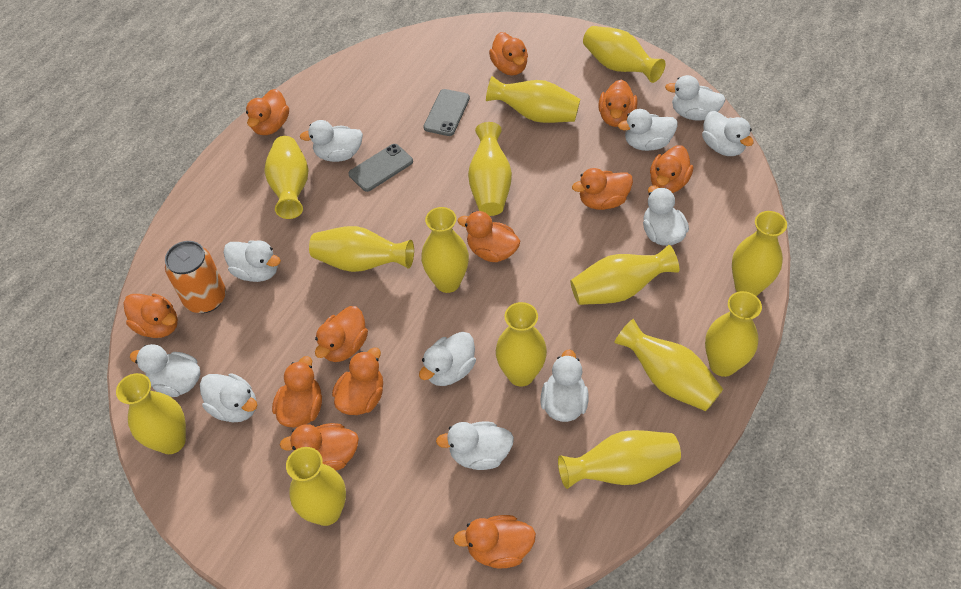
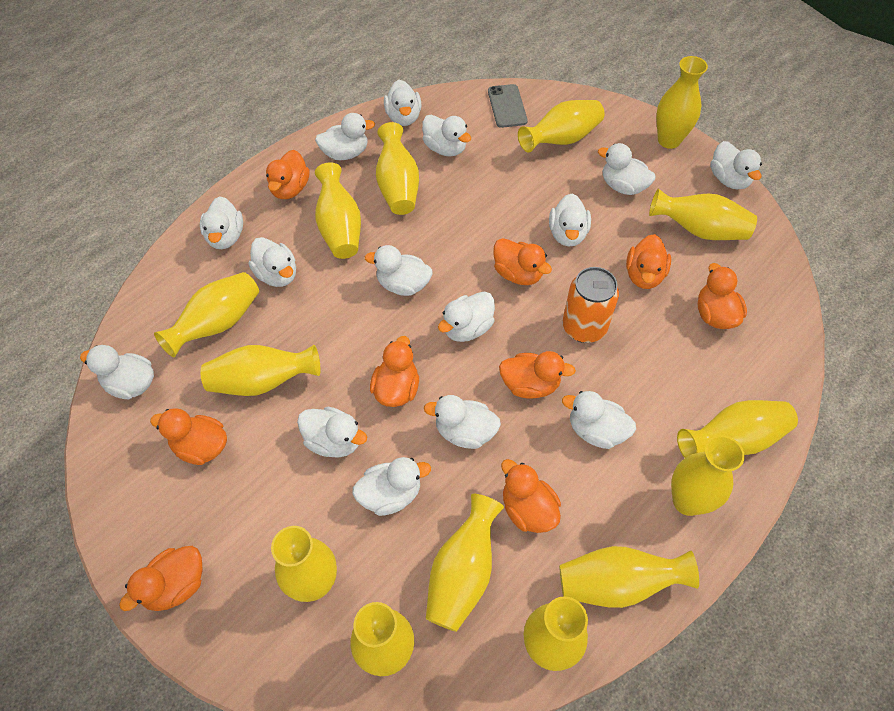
grey phone: 2 -> 1
orange duck: 12 -> 9
white duck: 11 -> 15

